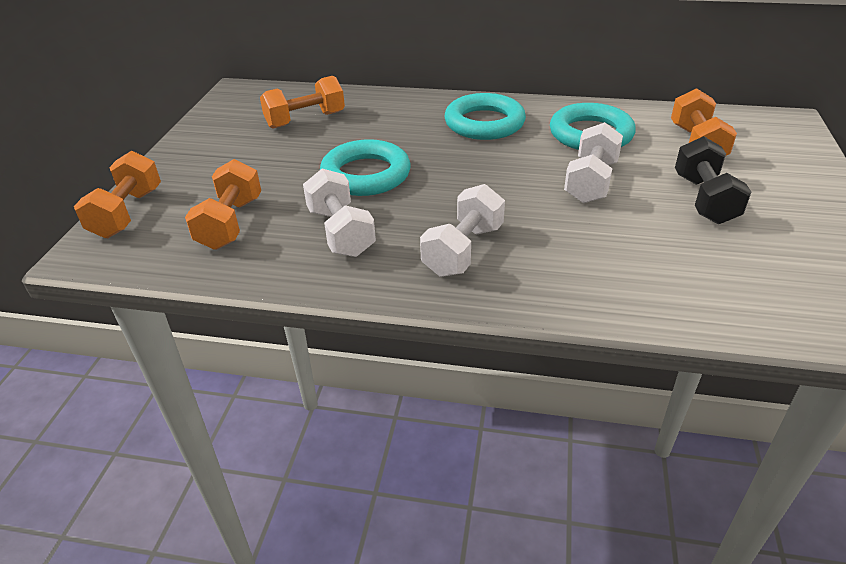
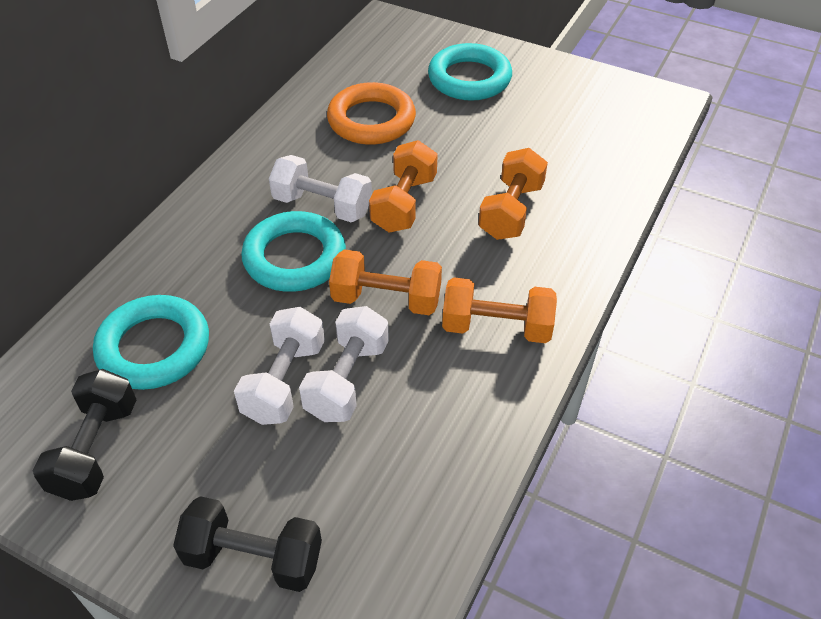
black dumbbell: 1 -> 2
orange ring: 0 -> 1

